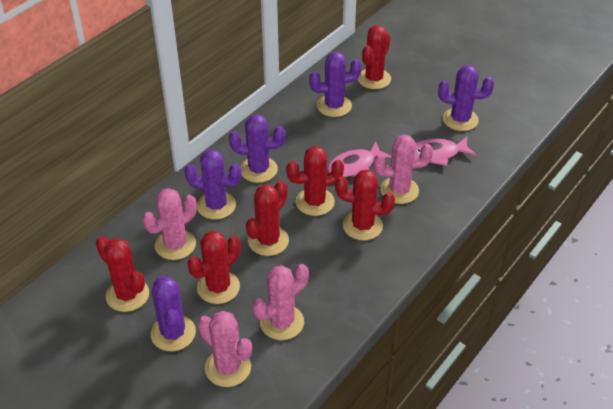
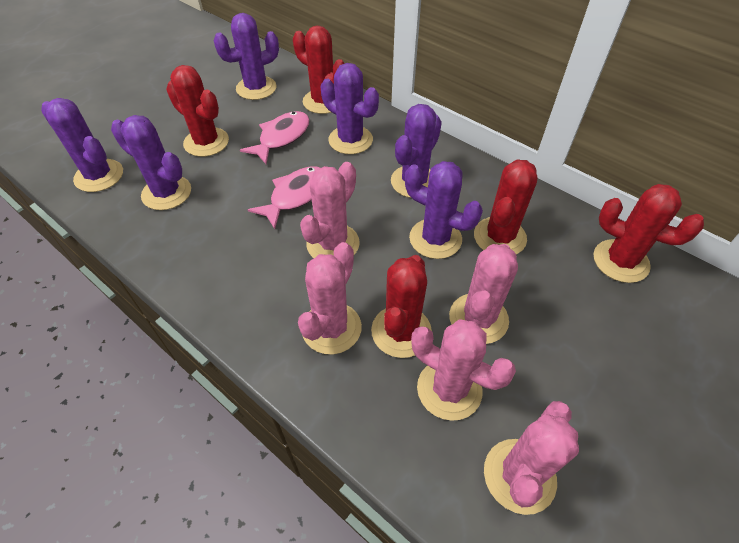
pink cactus: 4 -> 5
purple cactus: 5 -> 6
red cactus: 6 -> 5

